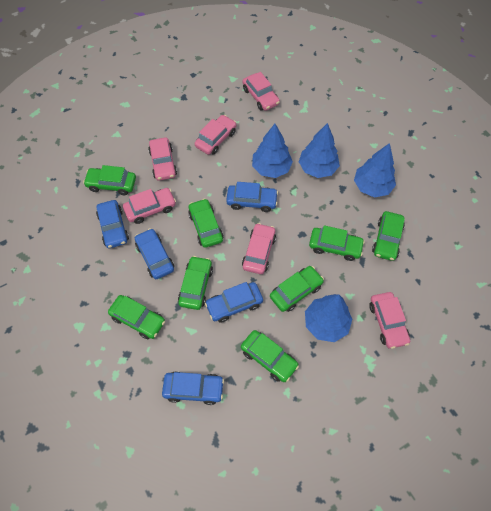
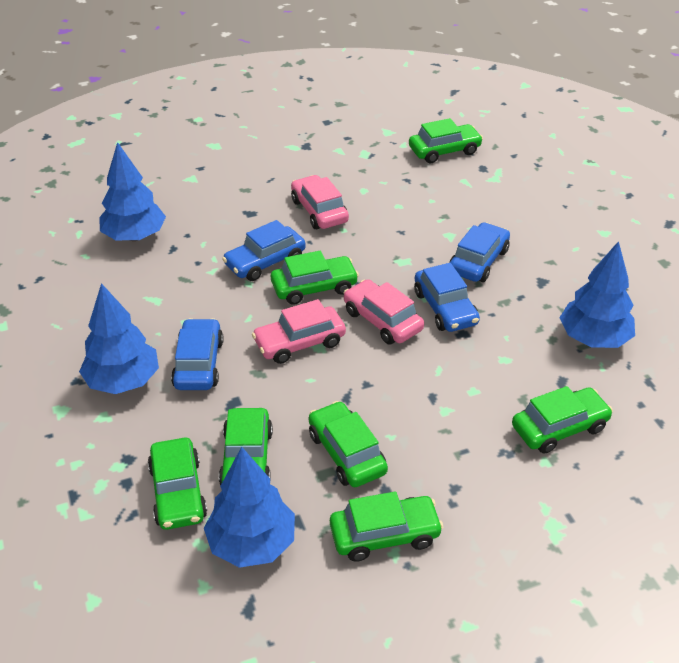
blue car: 5 -> 4
green car: 8 -> 7
pink car: 6 -> 3

